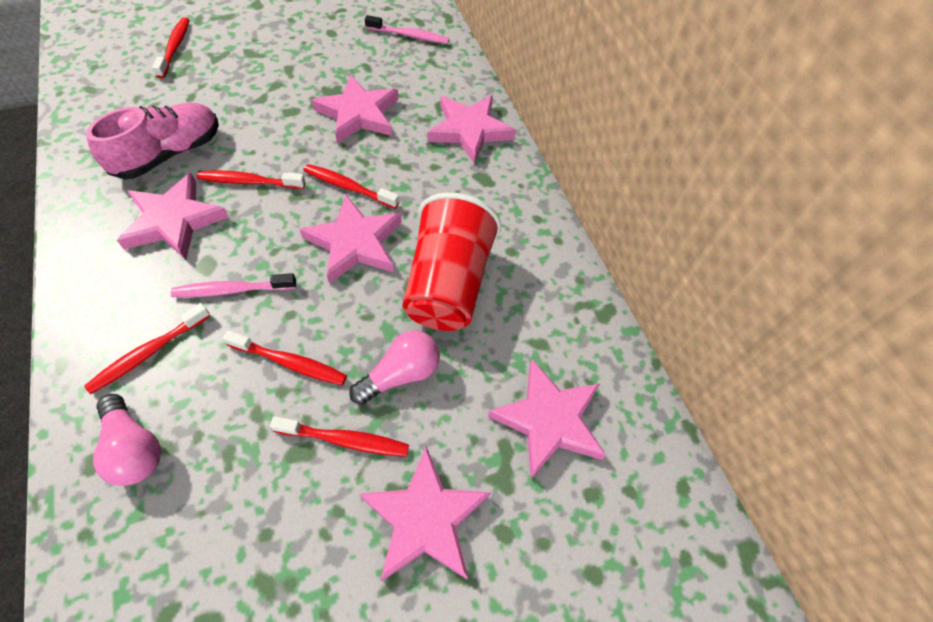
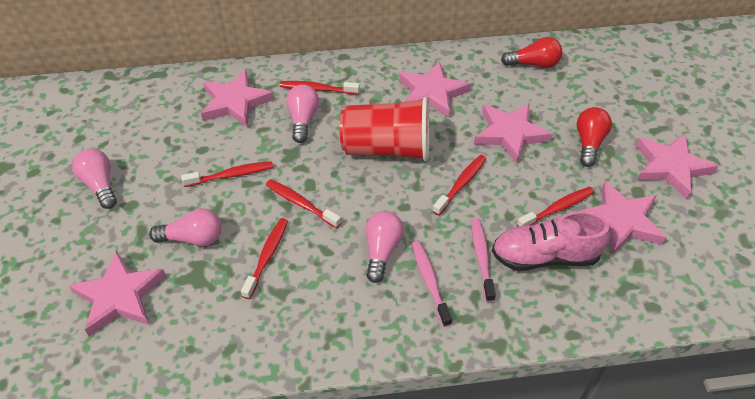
pink light bulb: 2 -> 4
red light bulb: 0 -> 2

